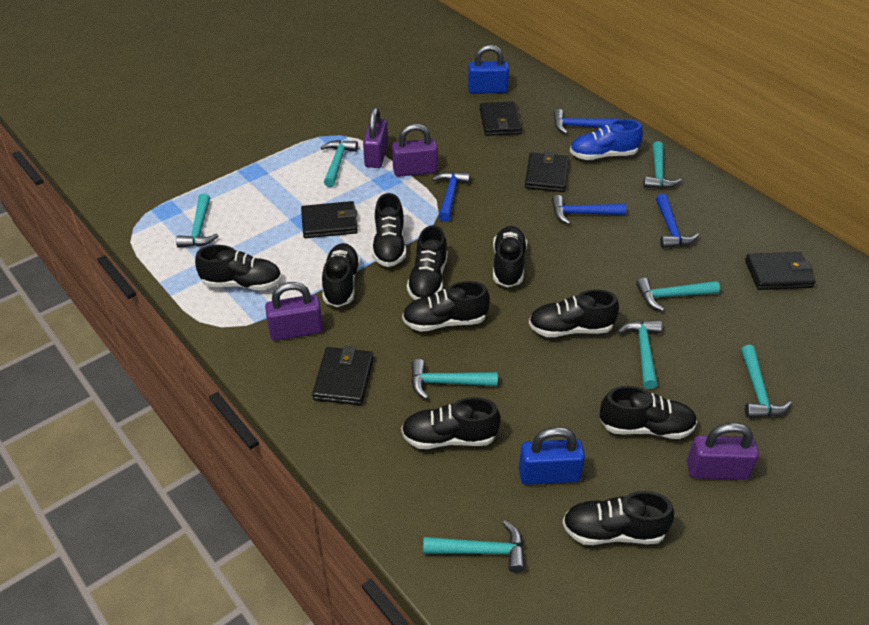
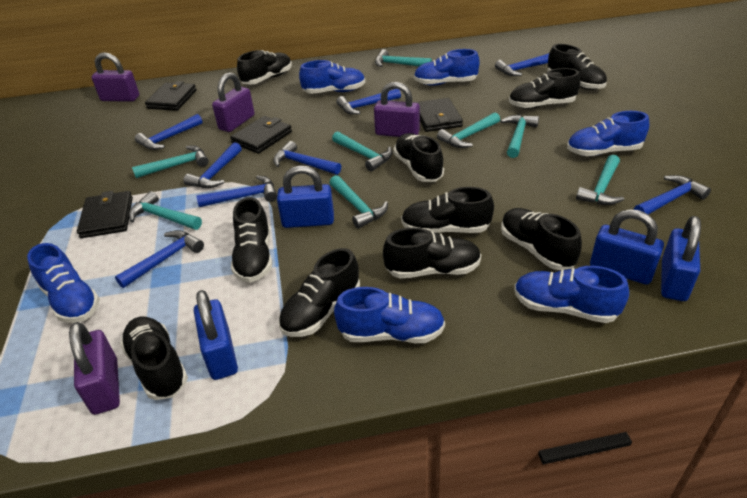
black wallet: 5 -> 4
blue hammer: 4 -> 8
blue padlock: 2 -> 4
blue shoe: 1 -> 6

